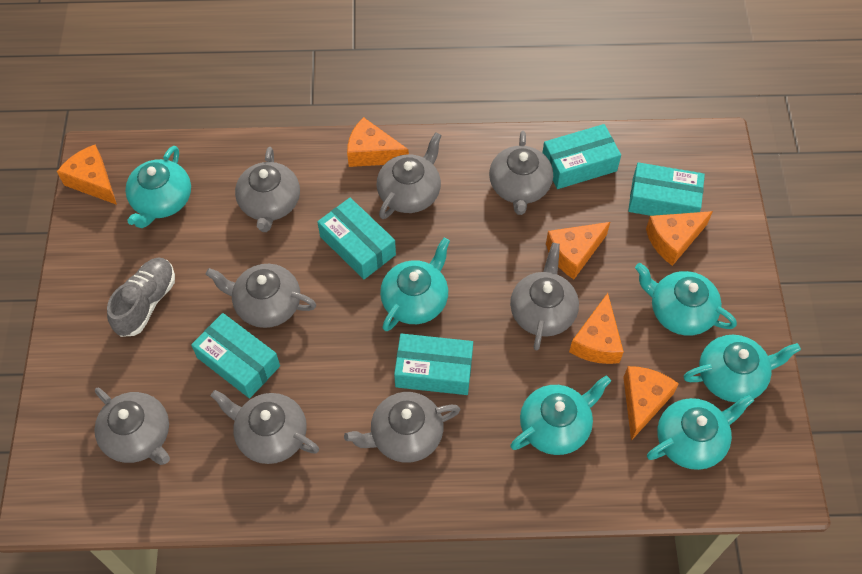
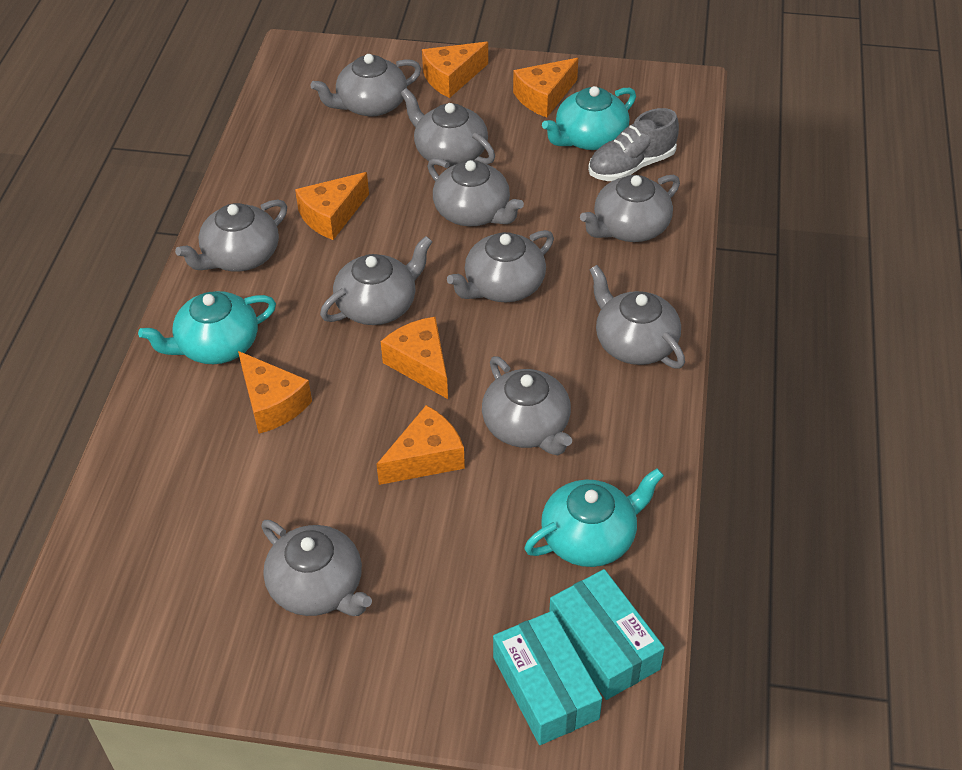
grey teapot: 8 -> 10
turquoise box: 5 -> 2
turquoise teapot: 6 -> 3

